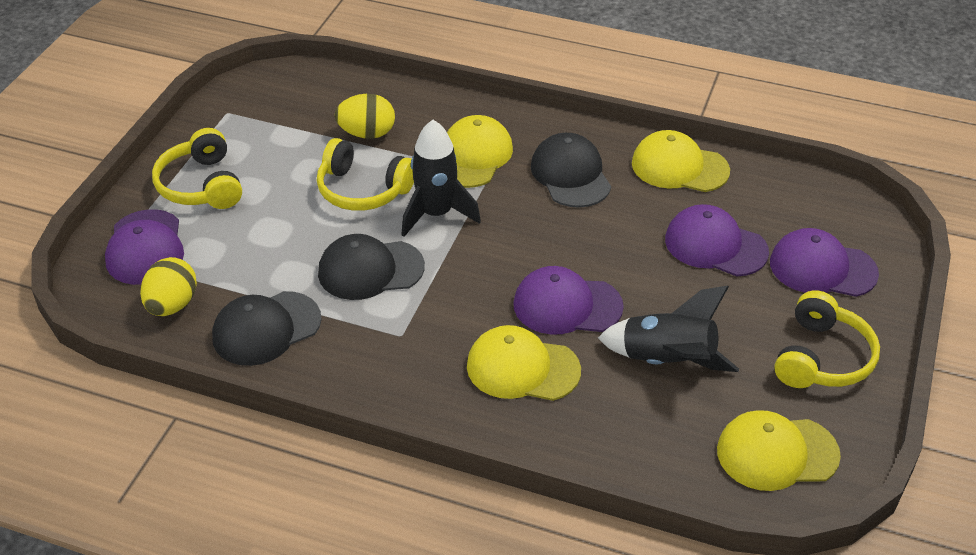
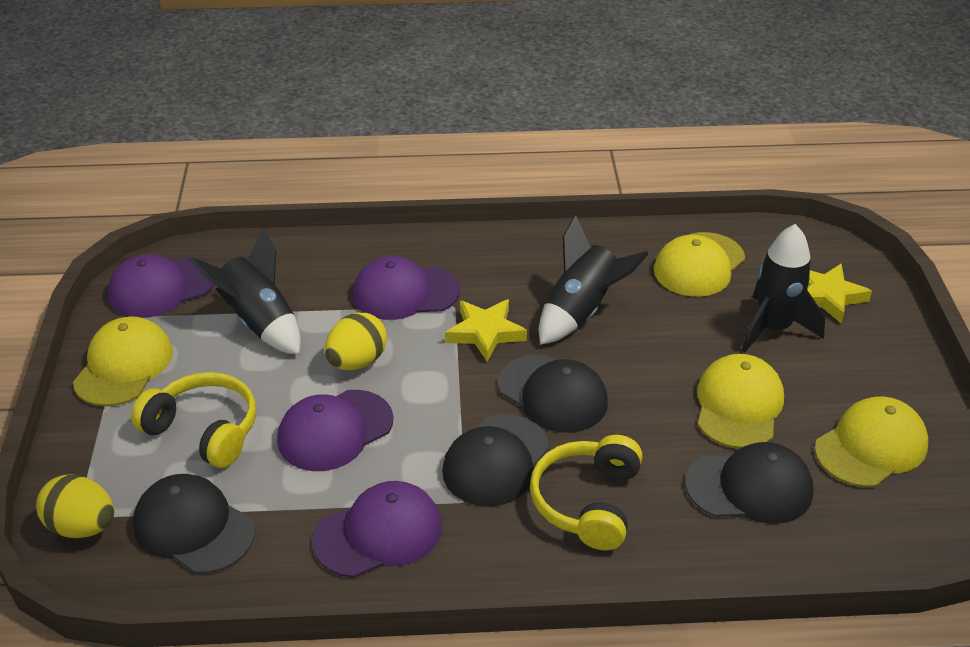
black cap: 3 -> 4
black rocket: 2 -> 3
yellow headphones: 3 -> 2
yellow star: 0 -> 2

